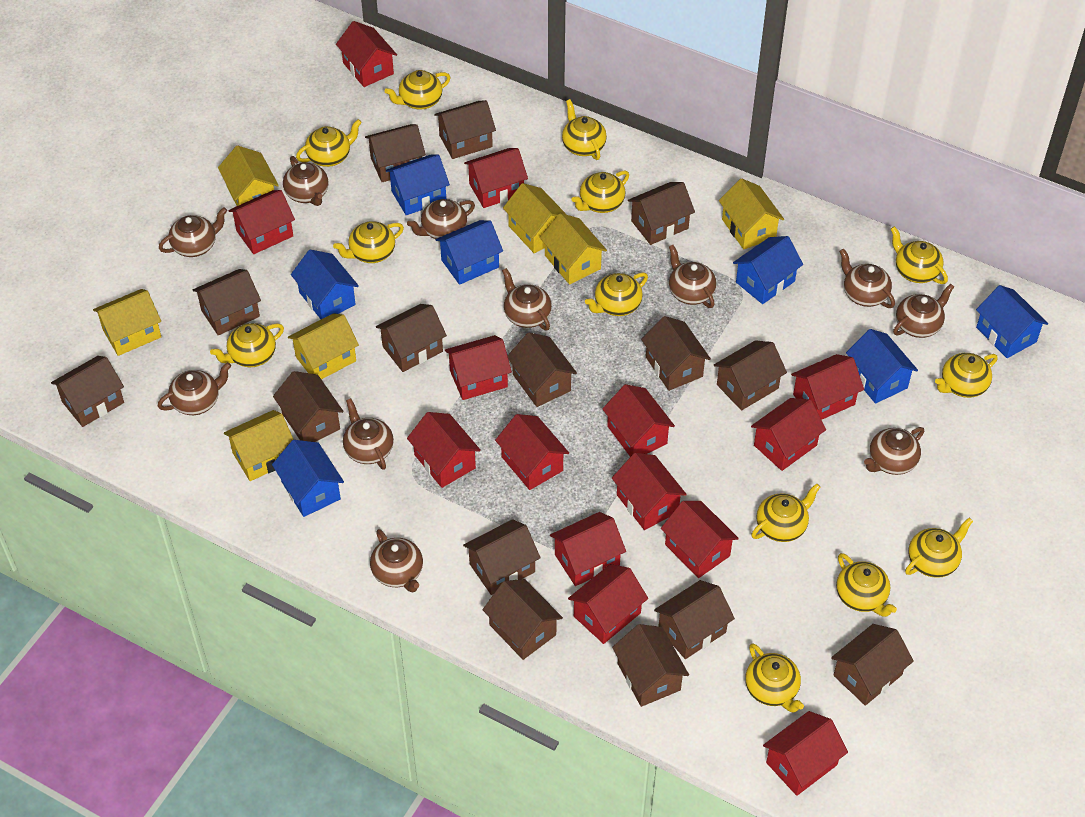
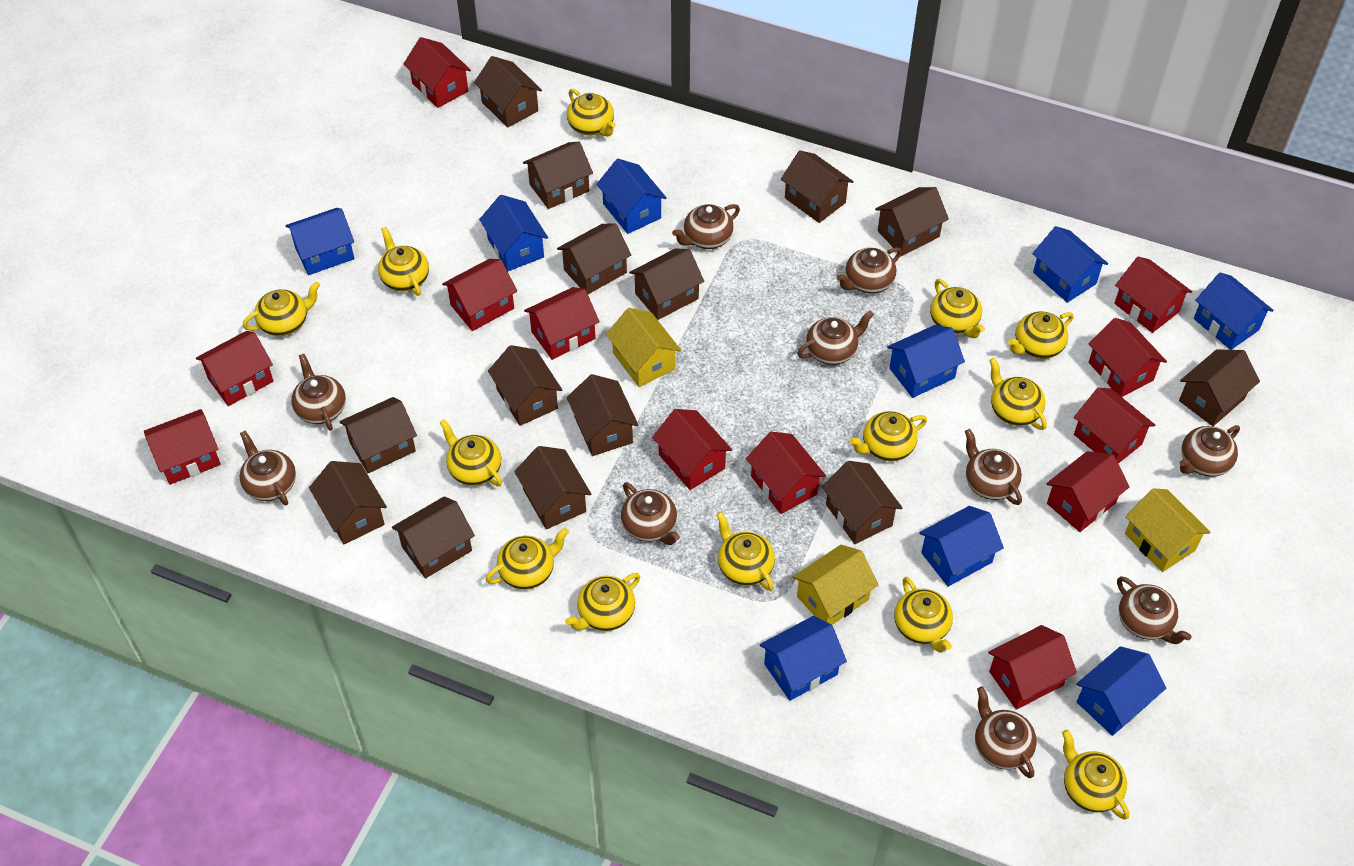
blue house: 7 -> 9
brown house: 15 -> 14
brown teapot: 11 -> 10
red house: 14 -> 12
yellow house: 7 -> 3

